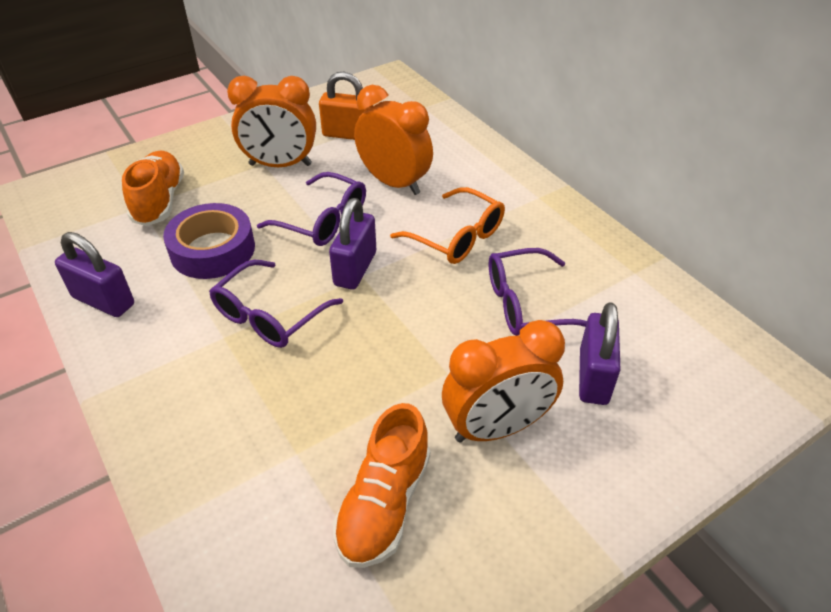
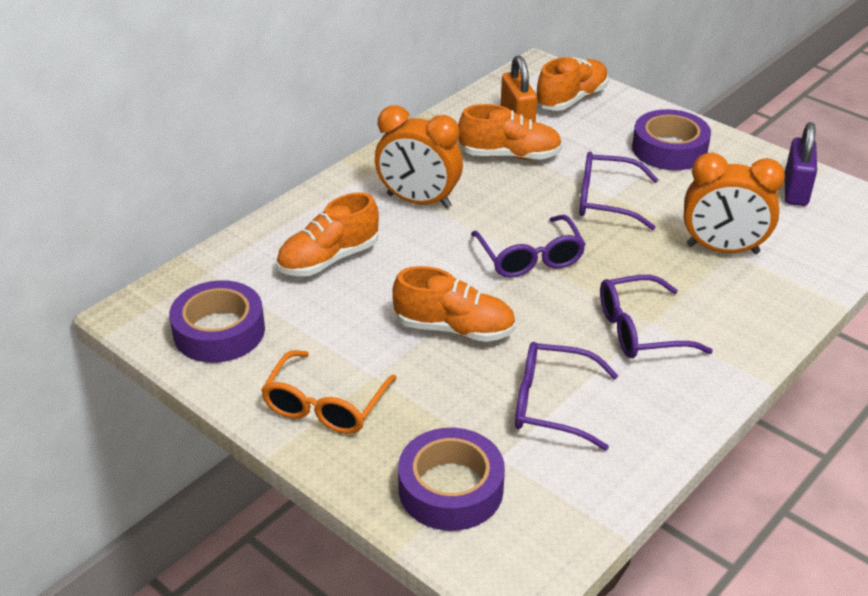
orange clock: 3 -> 2
orange shoe: 2 -> 4
purple glasses: 3 -> 4
purple padlock: 3 -> 1
purple tape: 1 -> 3

